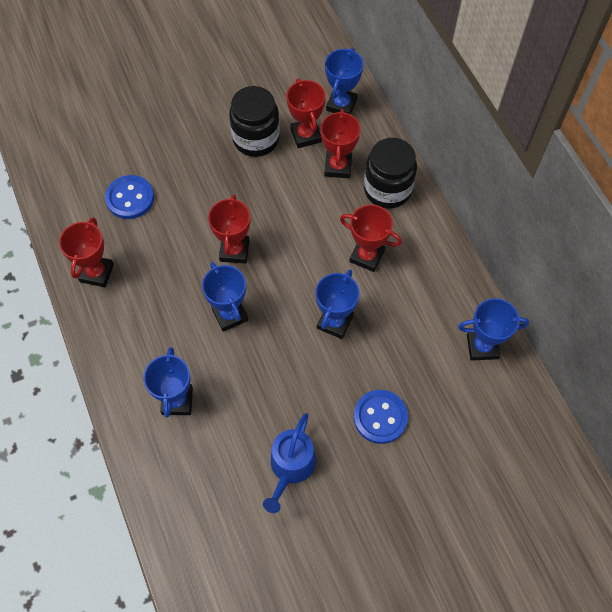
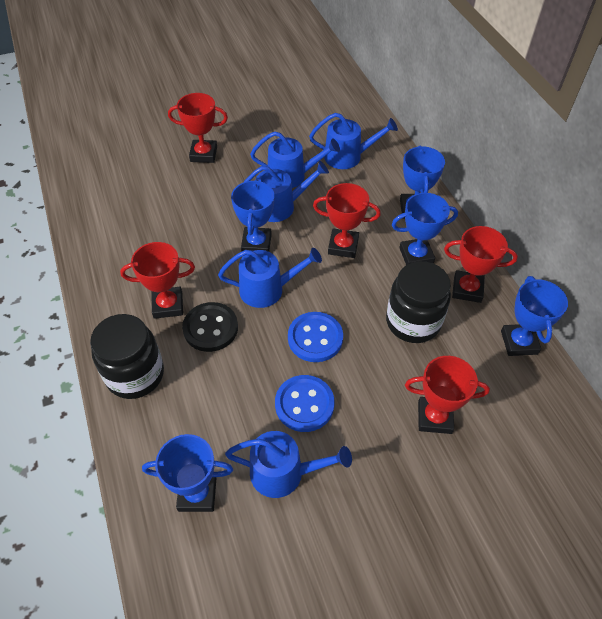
black button: 0 -> 1
blue watering can: 1 -> 5

